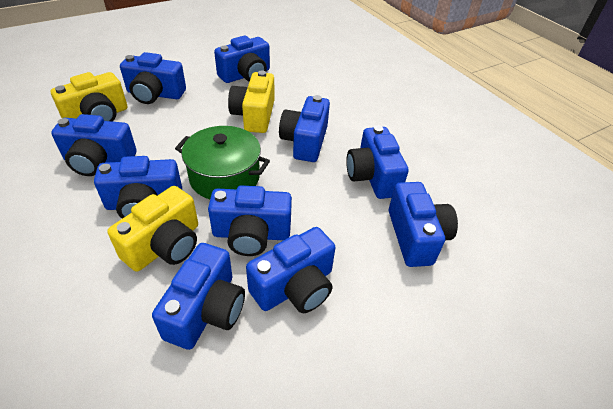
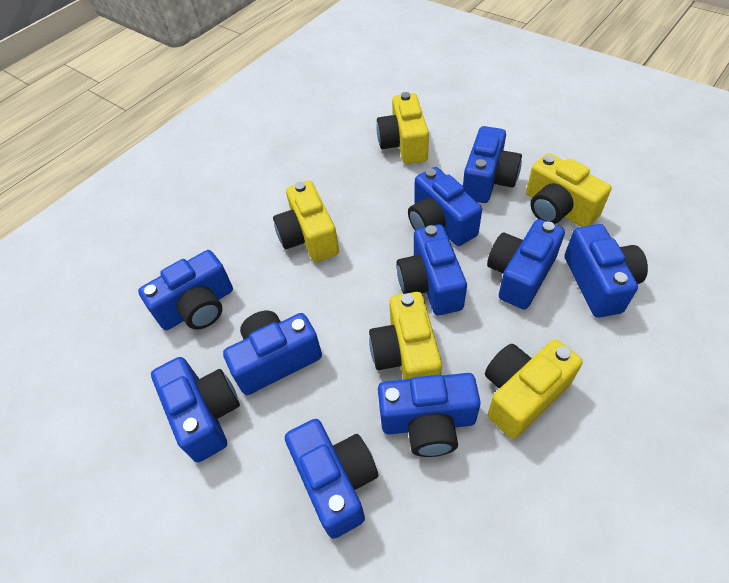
green pot: 1 -> 0
yellow camera: 3 -> 5

